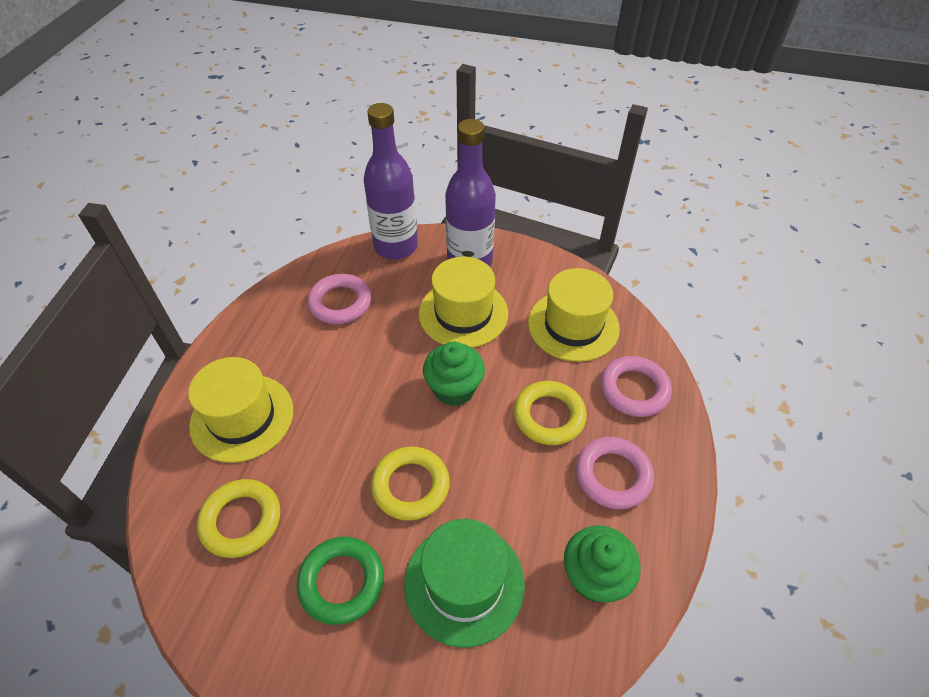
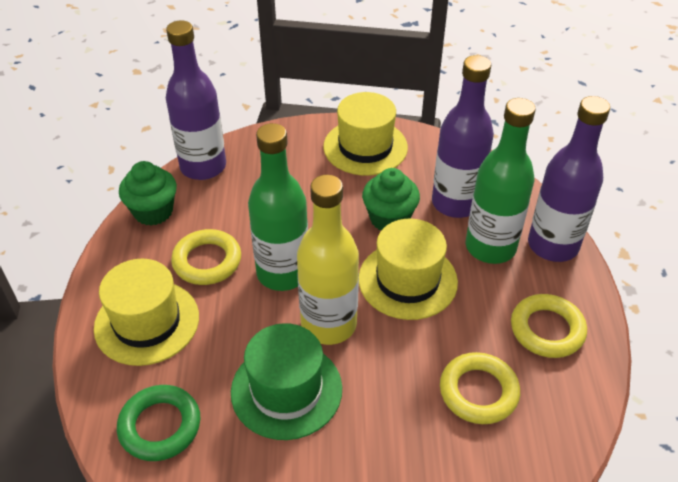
green bottle: 0 -> 2
pink ring: 3 -> 0
purple bottle: 2 -> 3
yellow bottle: 0 -> 1

